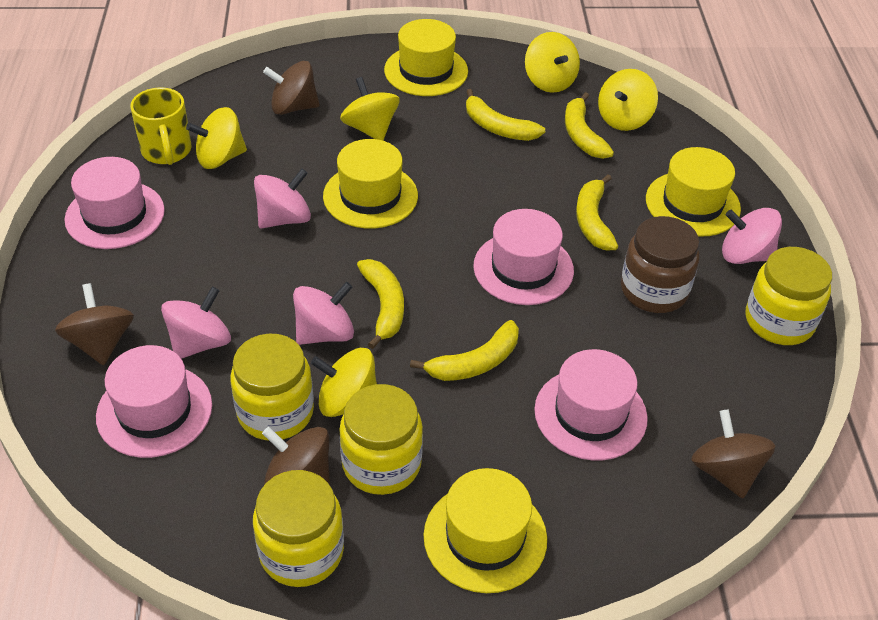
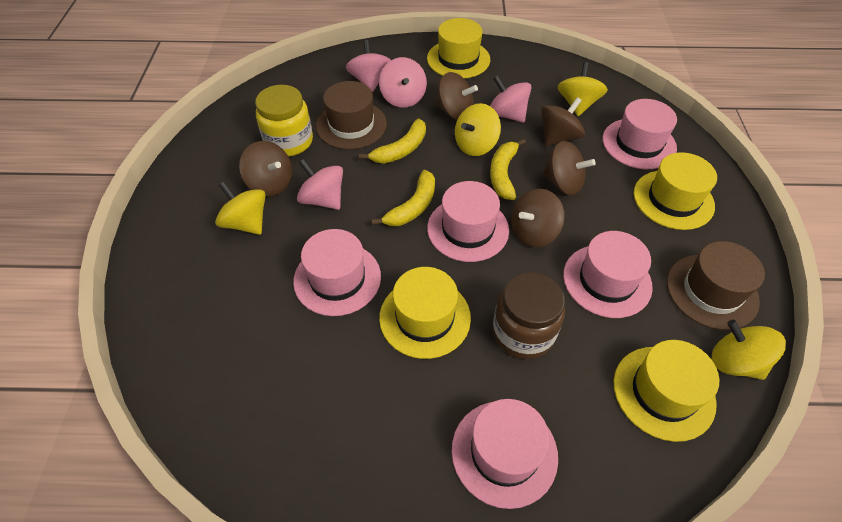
brown hat: 0 -> 2
brown spinning top: 4 -> 5
pink hat: 4 -> 5
yellow banana: 5 -> 3
yellow jar: 4 -> 1
yellow mug: 1 -> 0
yellow spinning top: 5 -> 4

